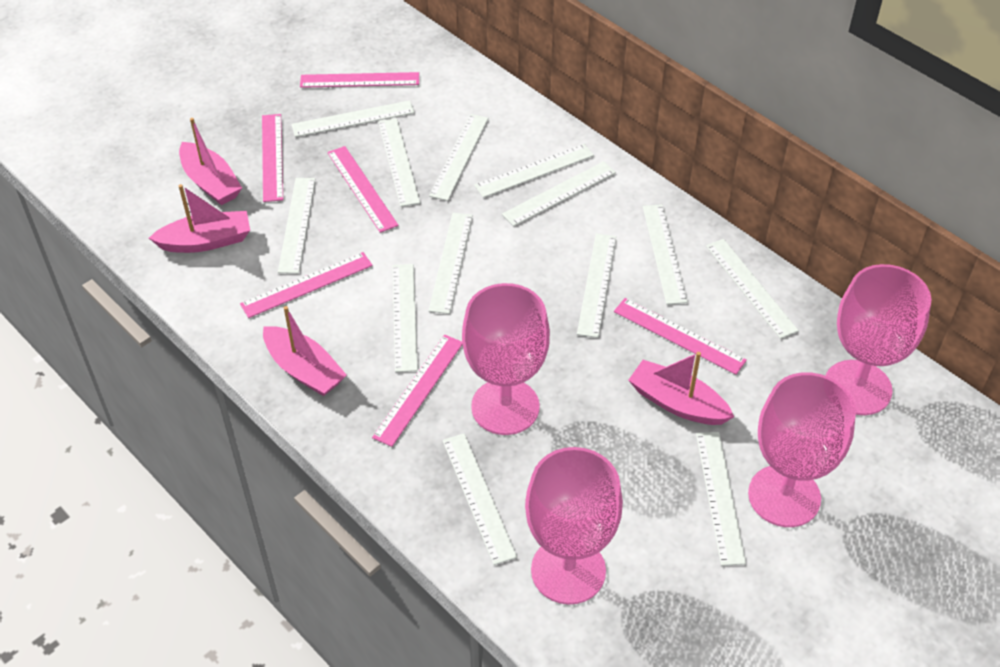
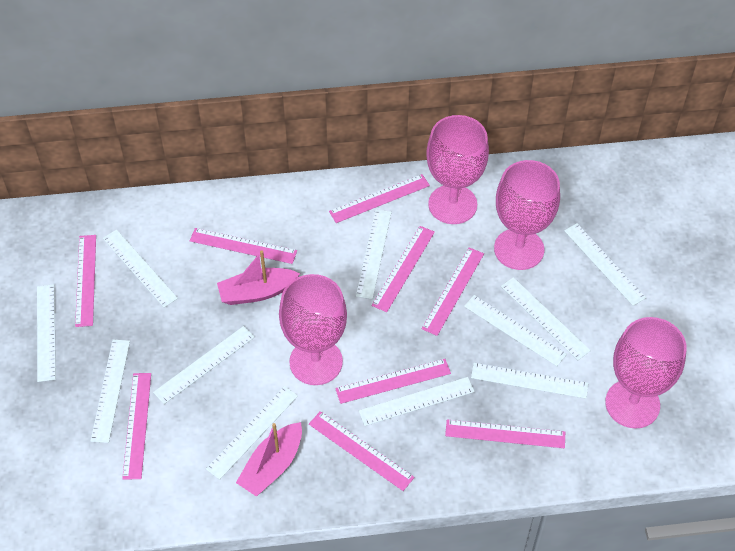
pink boat: 4 -> 2
pink ruler: 6 -> 9
white ruler: 13 -> 11

